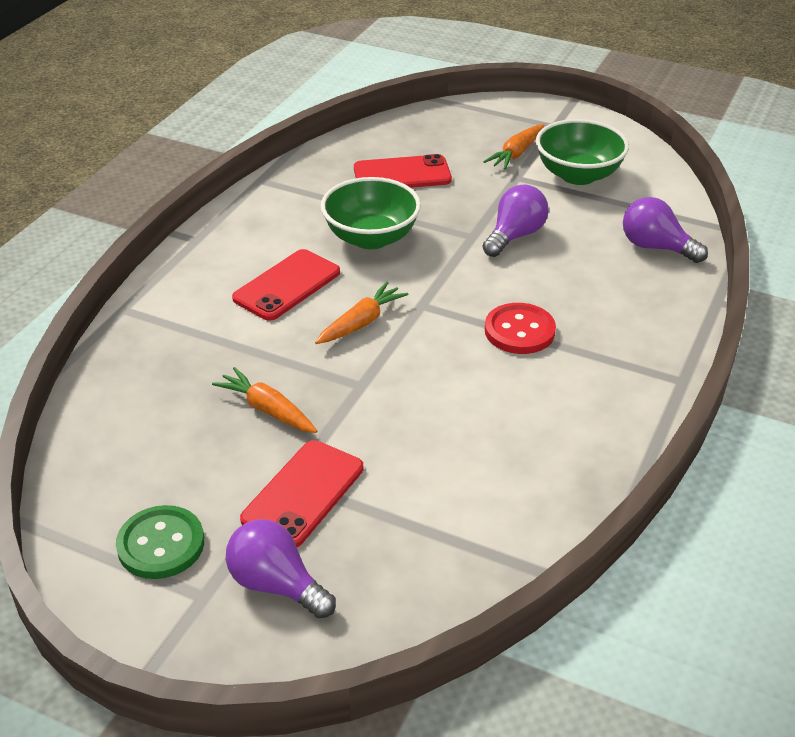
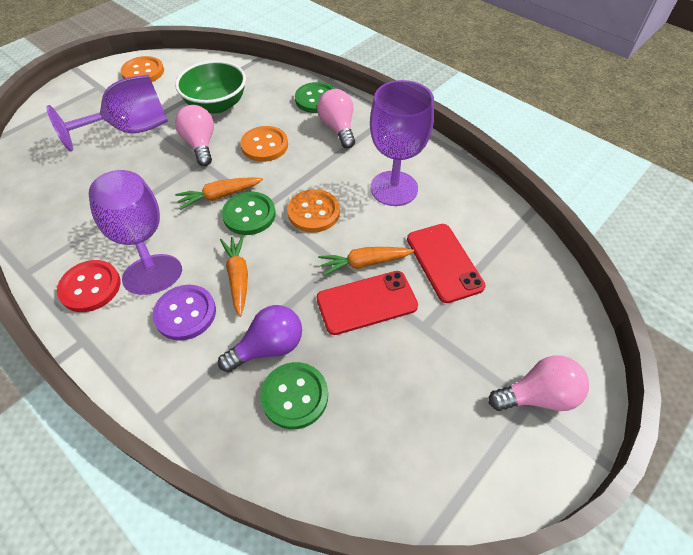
green bowl: 2 -> 1
green button: 1 -> 3
orange button: 0 -> 3
pink light bulb: 0 -> 3
purple button: 0 -> 1
purple goblet: 0 -> 3
purple light bulb: 3 -> 1
red phone: 3 -> 2

